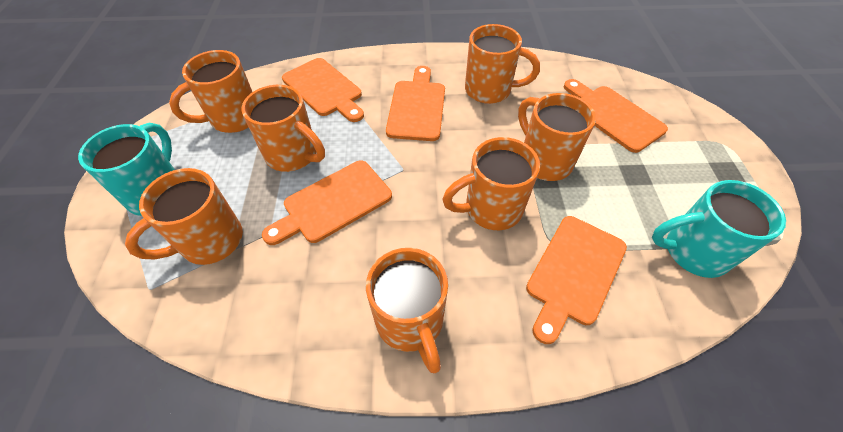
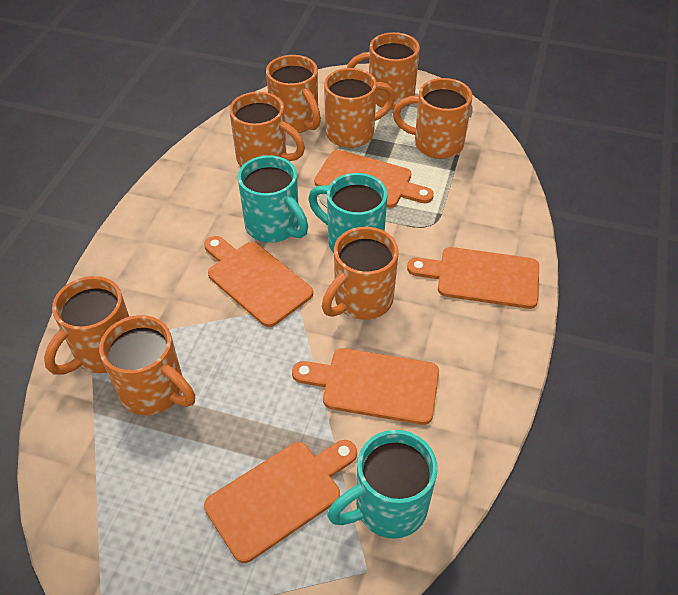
orange mug: 7 -> 8
turquoise mug: 2 -> 3

